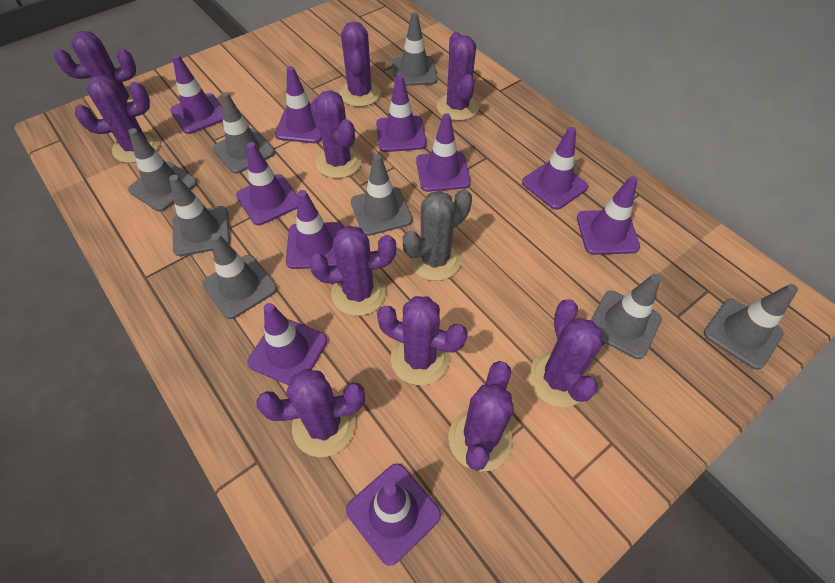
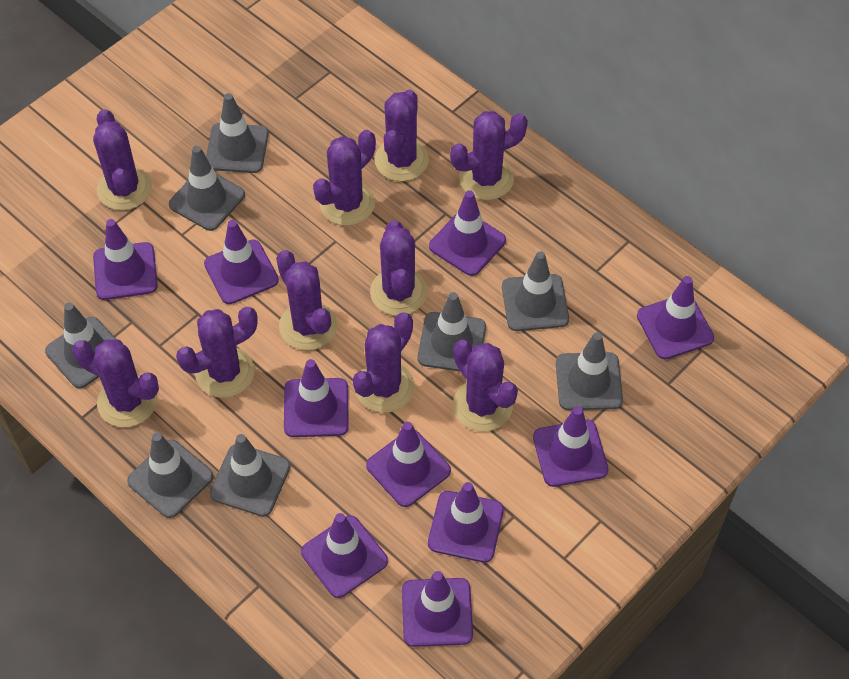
grey cactus: 1 -> 0

